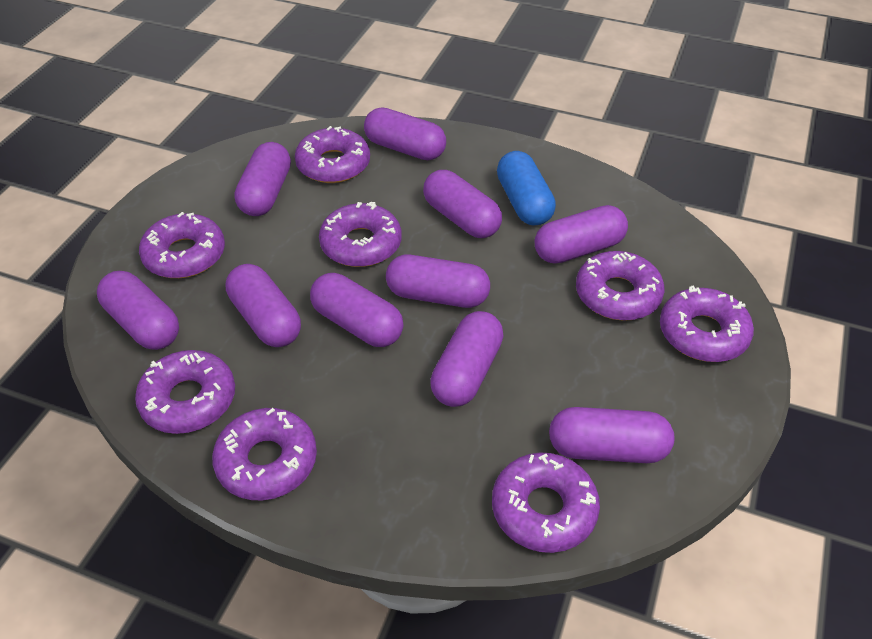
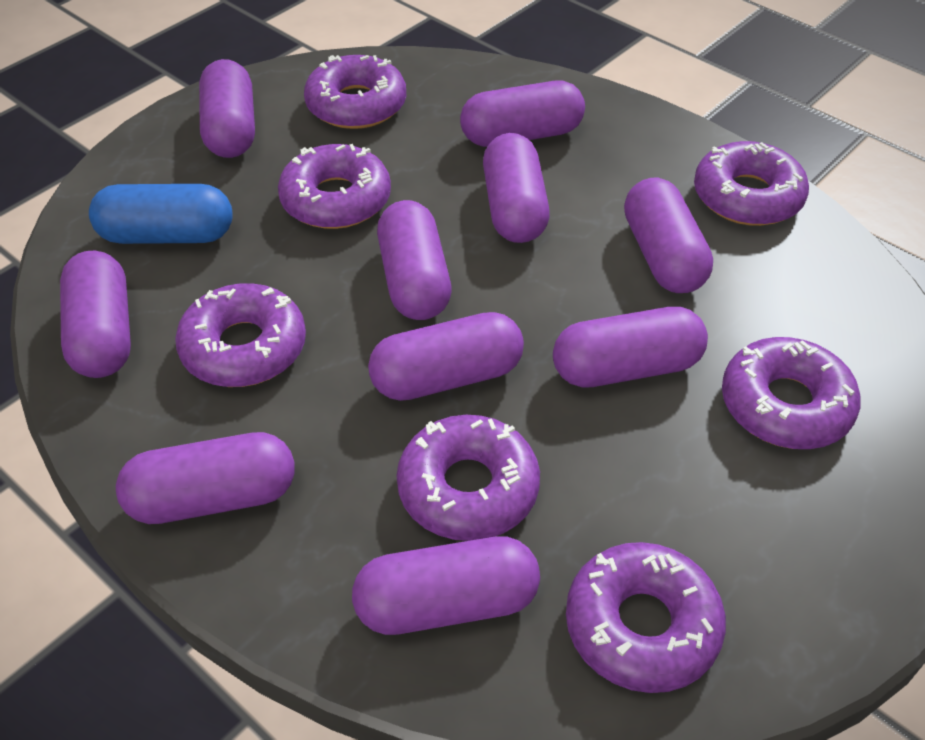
purple donut: 8 -> 7

